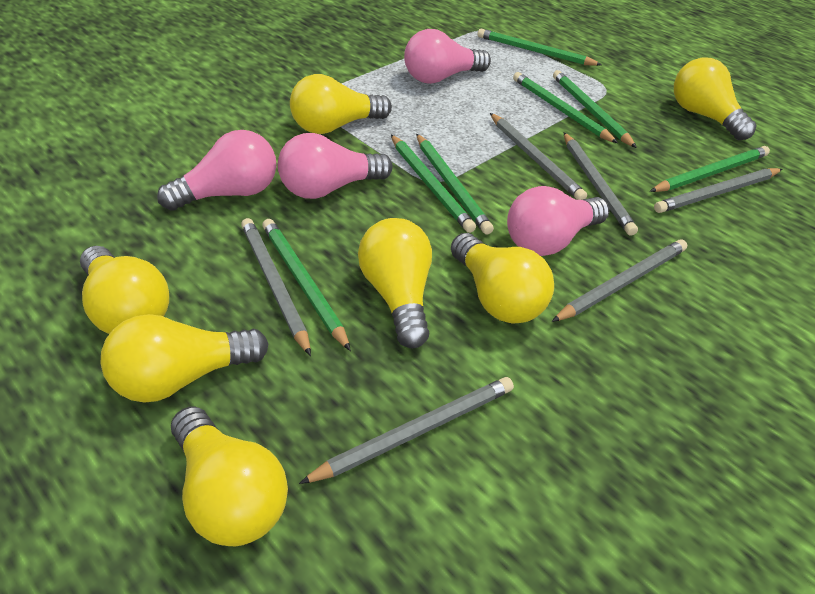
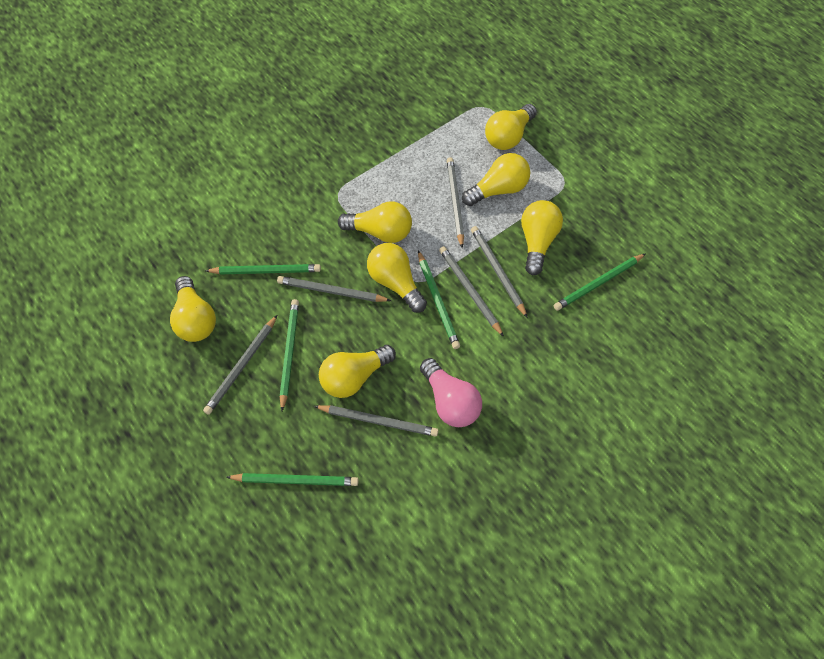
green pencil: 7 -> 5
pink light bulb: 4 -> 1

